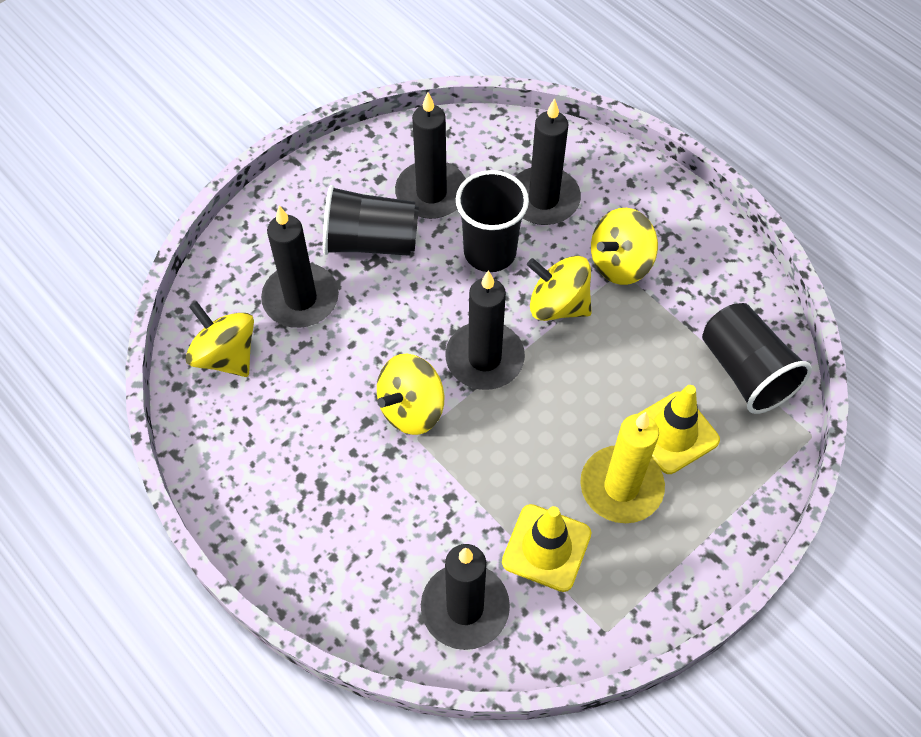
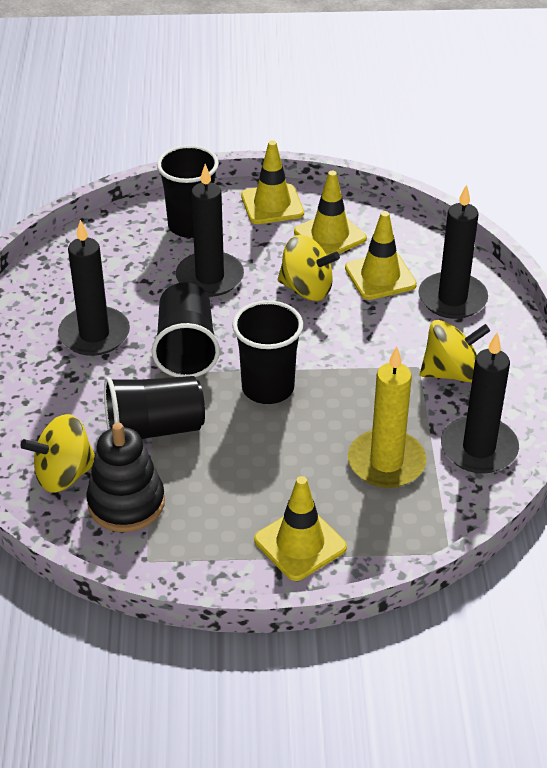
black candle: 5 -> 4
black cup: 3 -> 4
black stacking toy: 0 -> 1
yellow spinning top: 4 -> 3
yellow traffic cone: 2 -> 4

